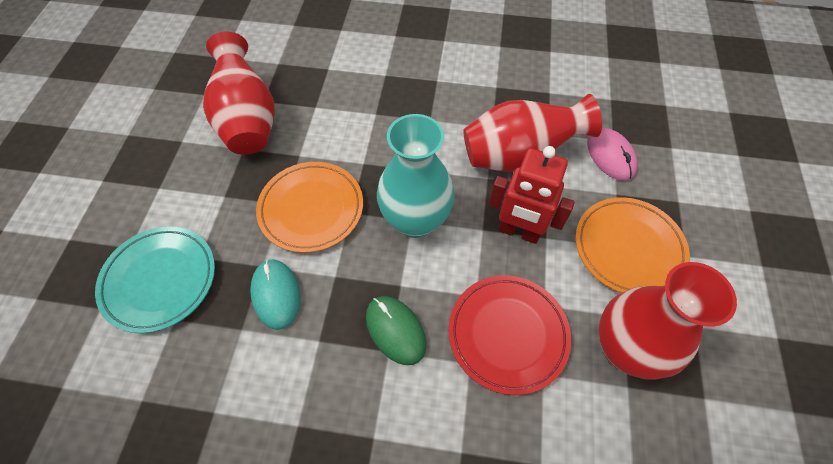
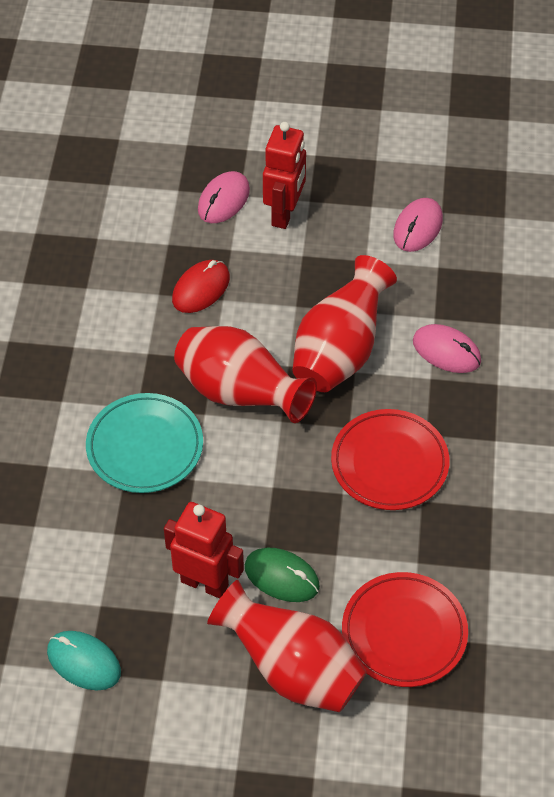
orange plate: 2 -> 0
pink mouse: 1 -> 3
red mouse: 0 -> 1
red plate: 1 -> 2
red robot: 1 -> 2
turquoise vase: 1 -> 0

